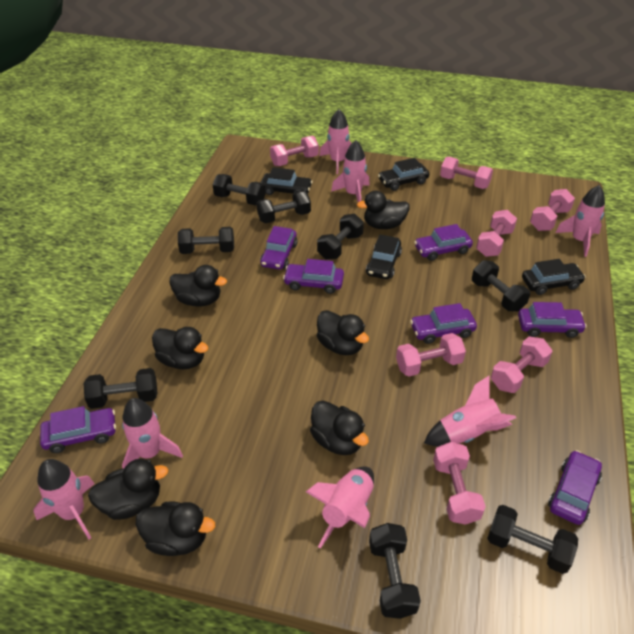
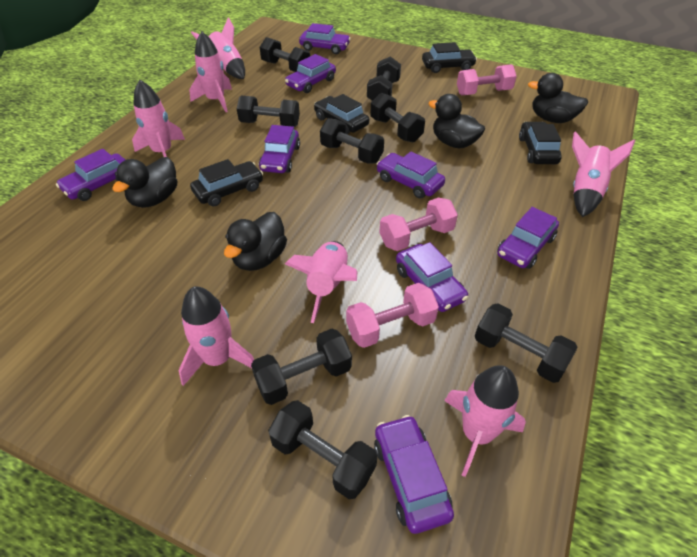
black duck: 7 -> 4
pink dumbbell: 7 -> 3
purple car: 7 -> 8

